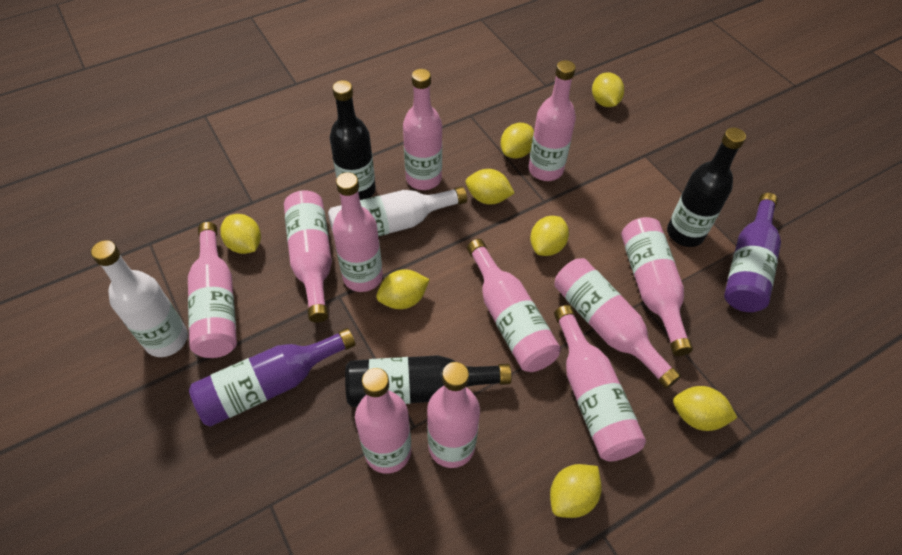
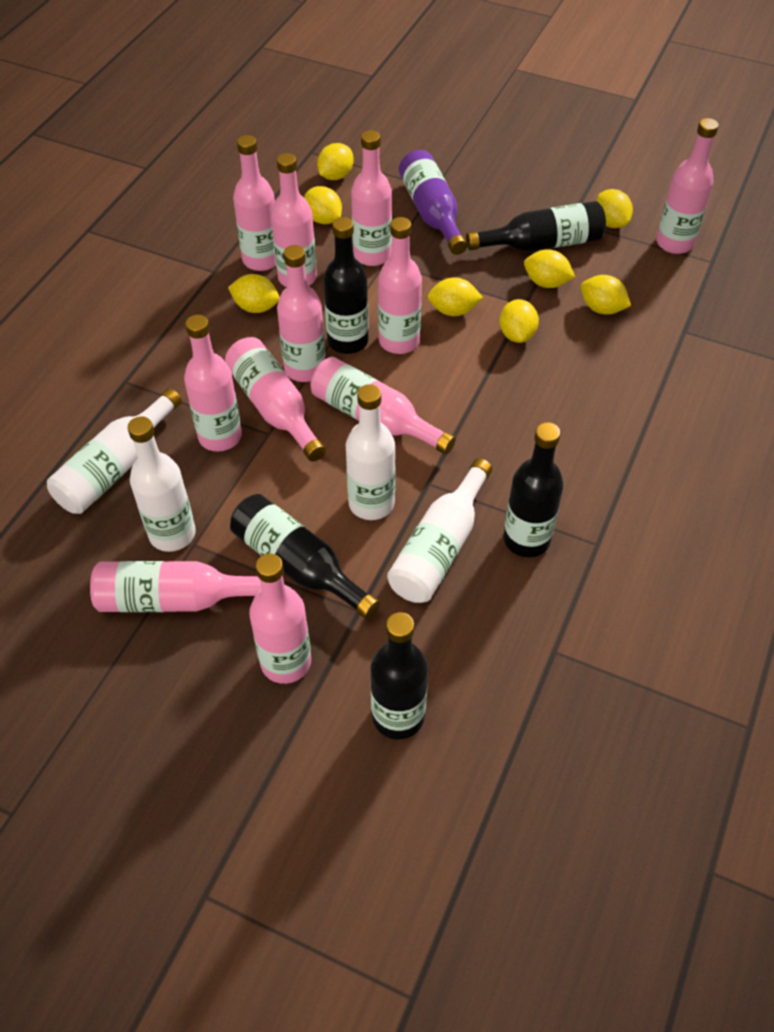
black bottle: 3 -> 5
purple bottle: 2 -> 1
white bottle: 2 -> 4

